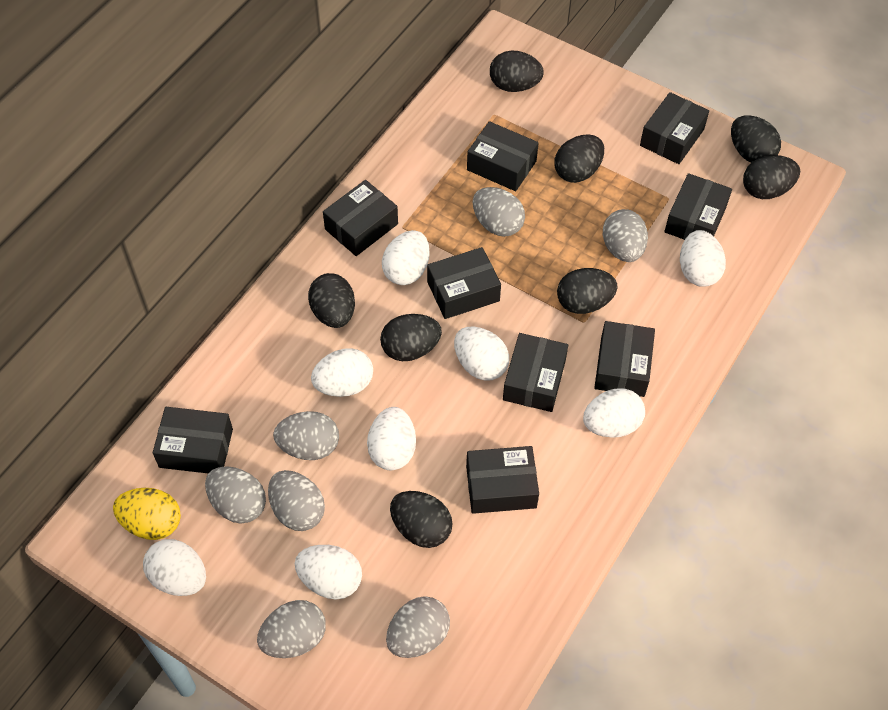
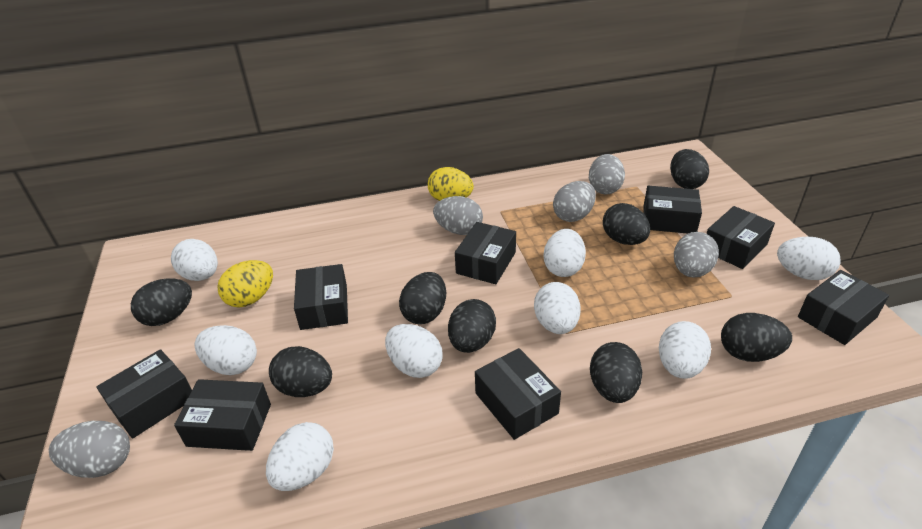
black box: 9 -> 8
grey egg: 7 -> 5
yellow egg: 1 -> 2

